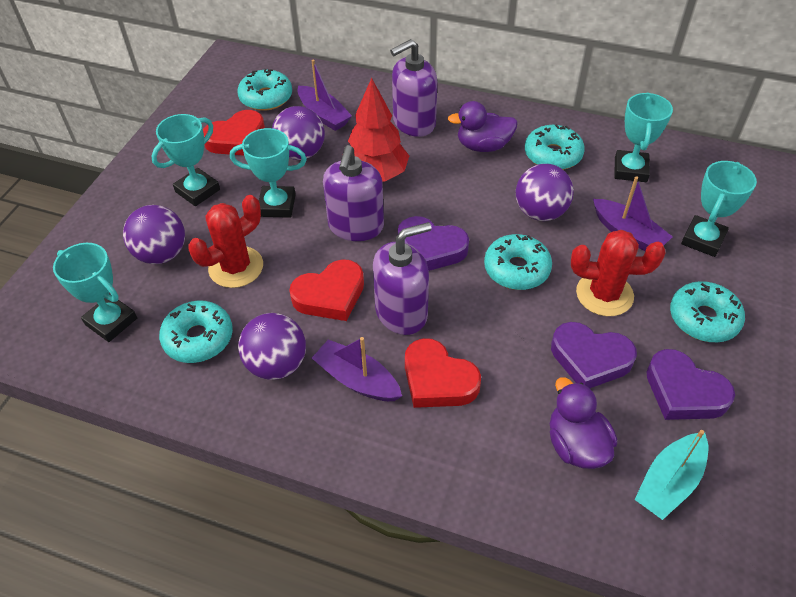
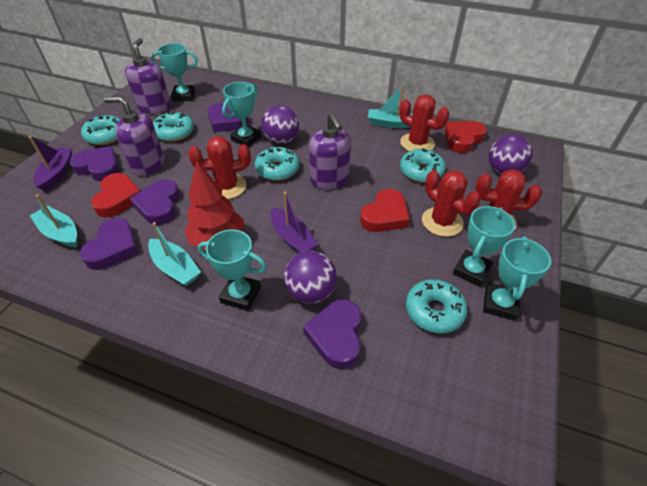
purple ball: 4 -> 3
purple boat: 3 -> 2
purple duck: 2 -> 0
purple heart: 3 -> 5
red cactus: 2 -> 4
turquoise boat: 1 -> 3

